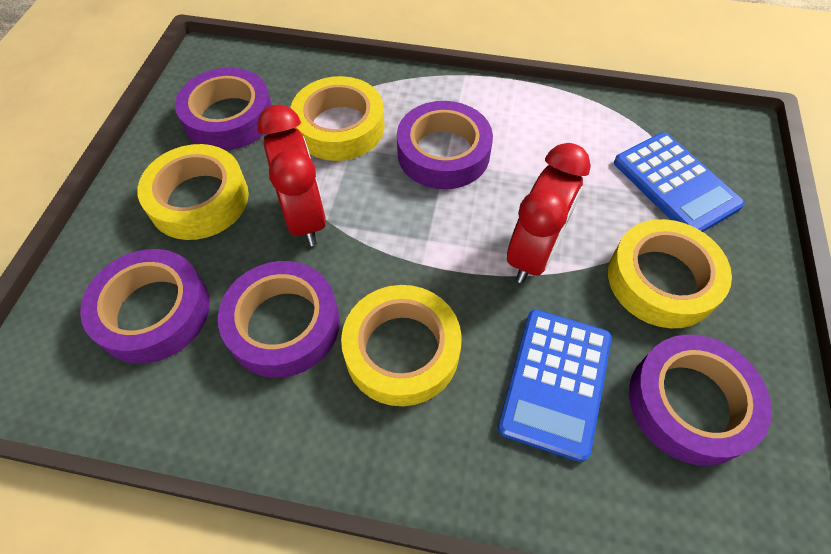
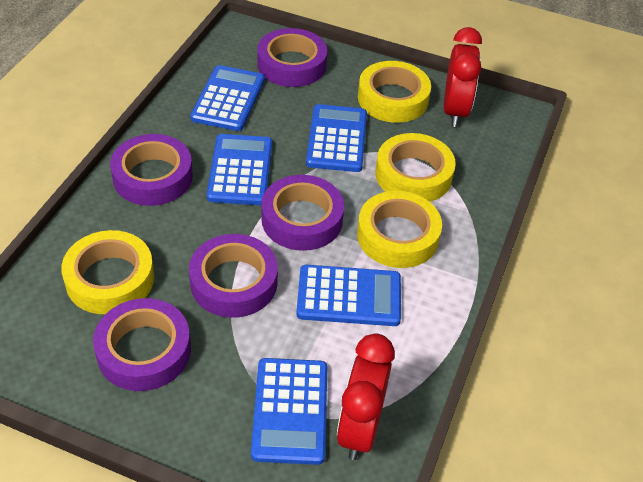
blue calculator: 2 -> 5

